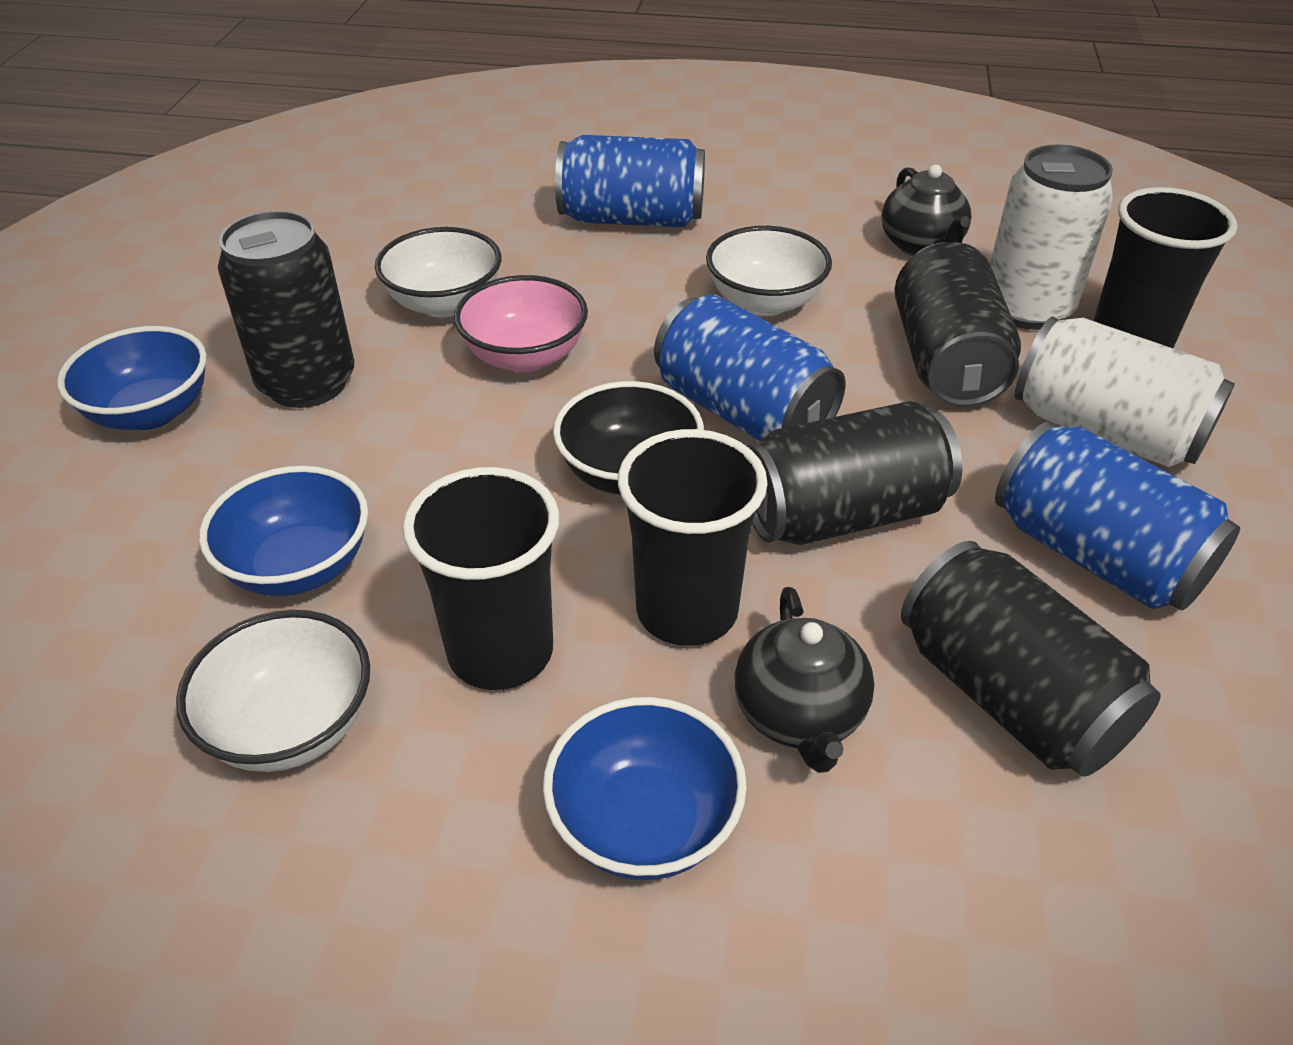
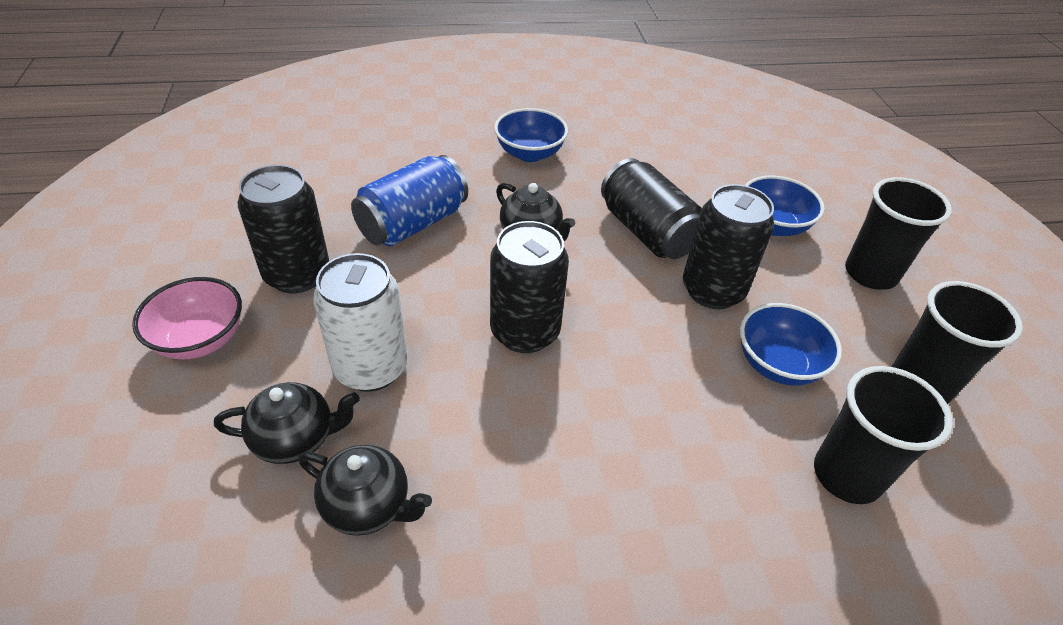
black bowl: 1 -> 0
black teapot: 2 -> 3
blue can: 3 -> 1
white bowl: 3 -> 0
white can: 2 -> 1

